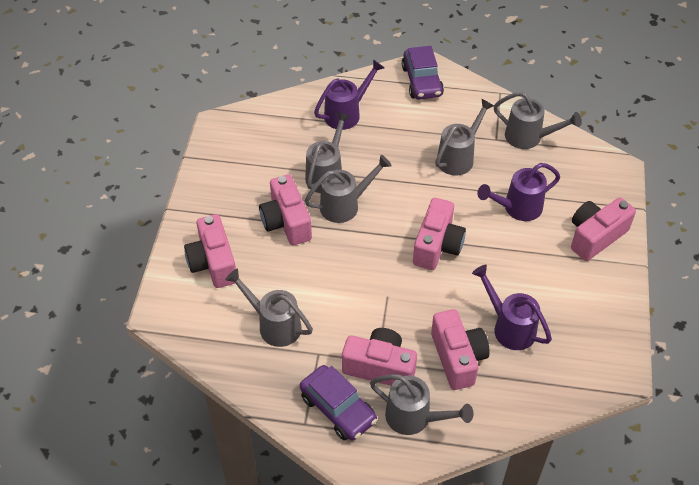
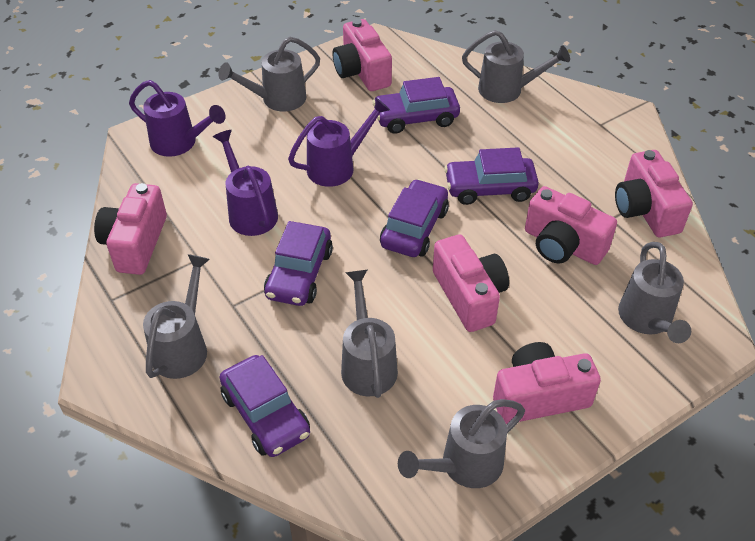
purple car: 2 -> 5

